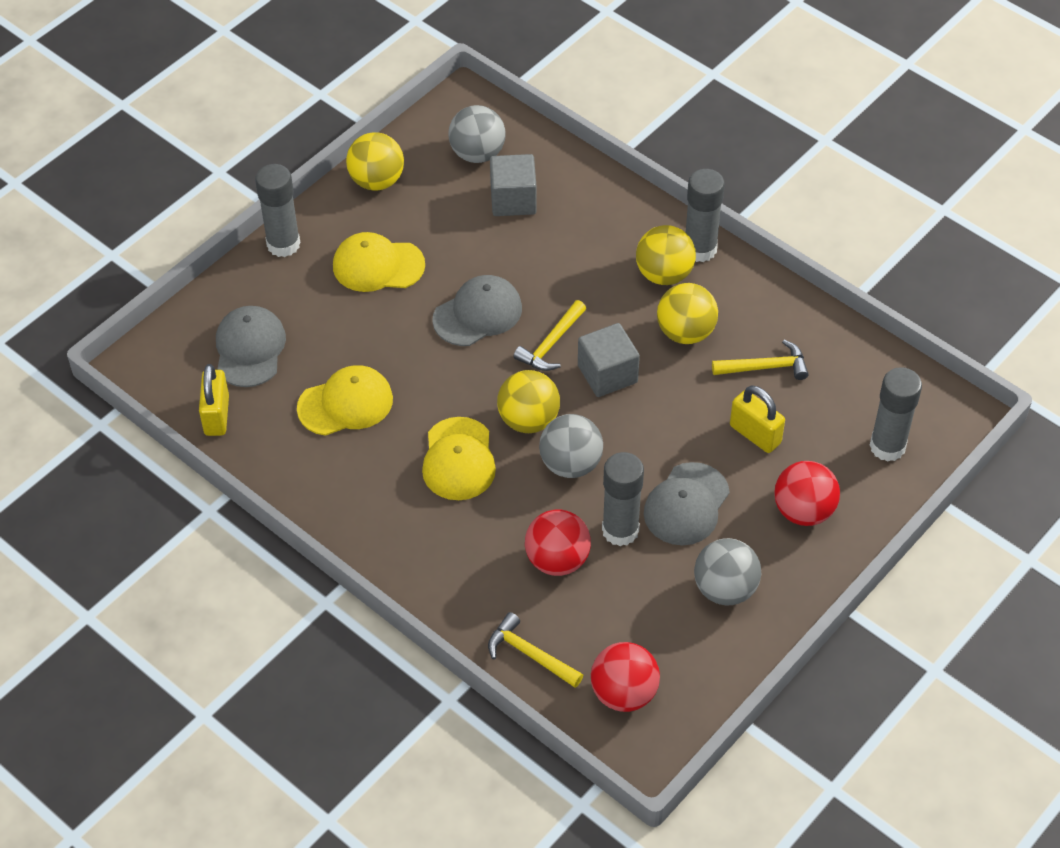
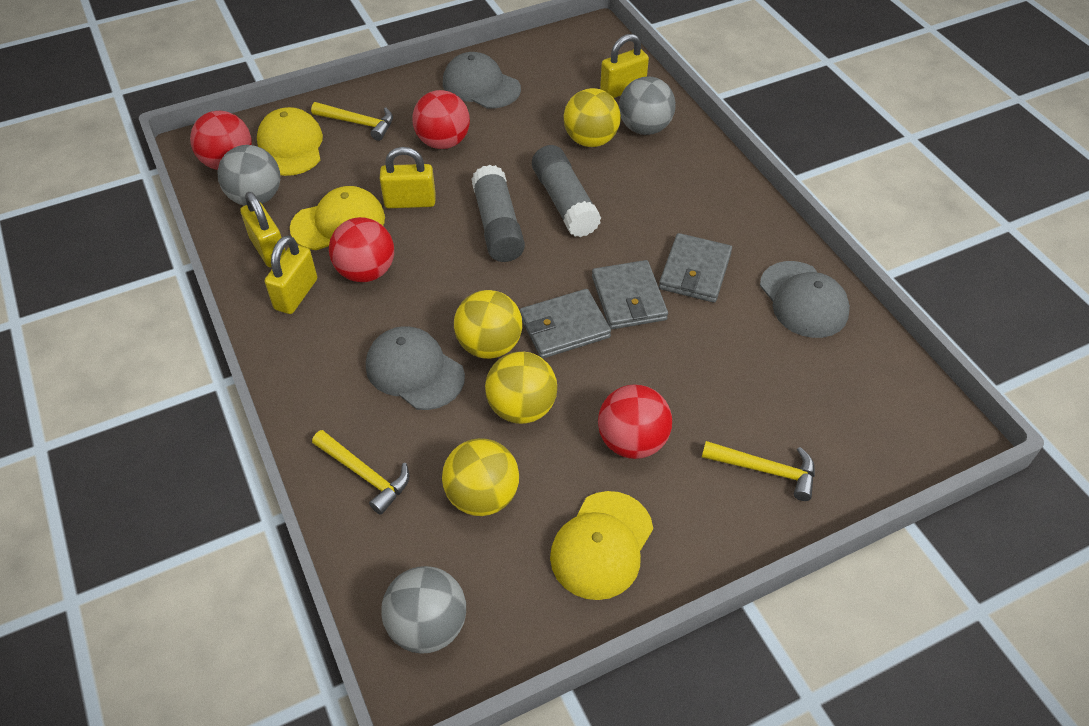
grey cube: 2 -> 0
grey glue stick: 4 -> 2
grey wallet: 0 -> 3
red ball: 3 -> 4
yellow padlock: 2 -> 4

